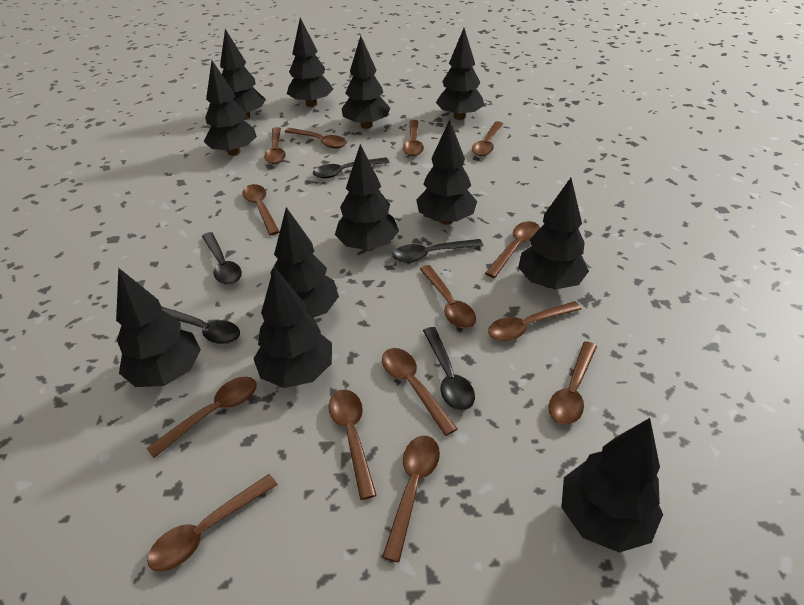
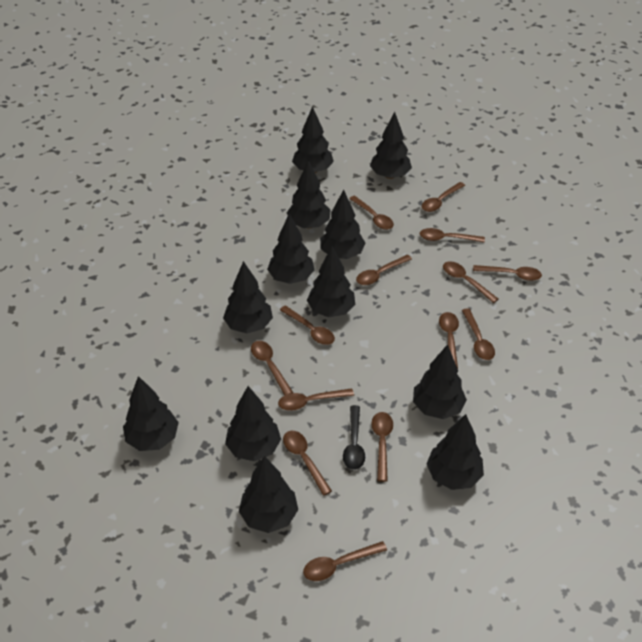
black spoon: 5 -> 1

